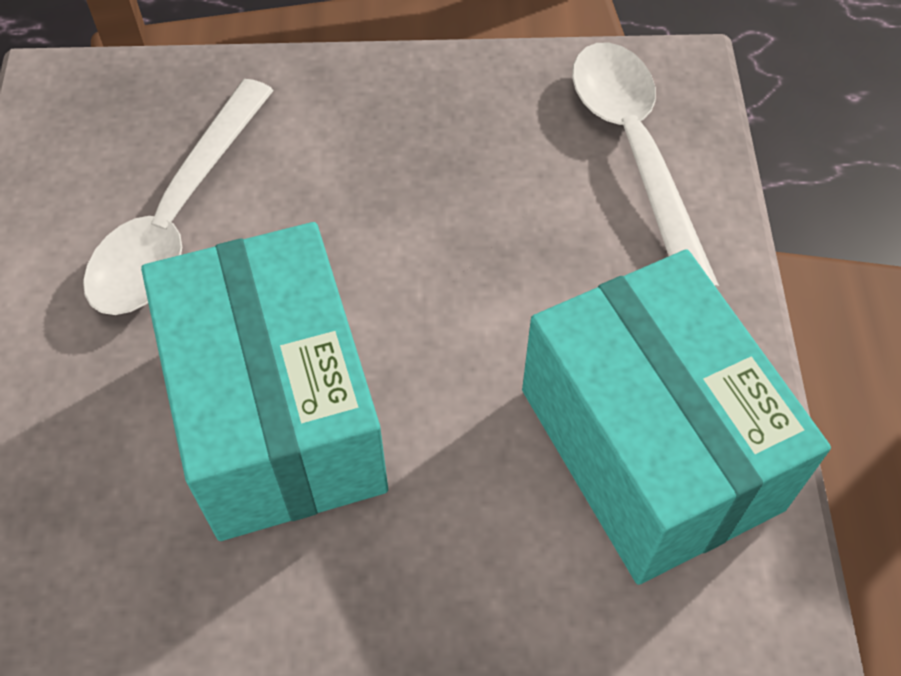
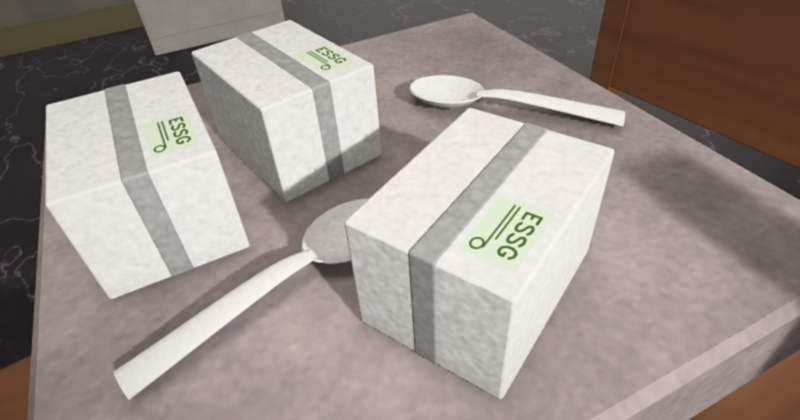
turquoise box: 2 -> 0
white box: 0 -> 3

